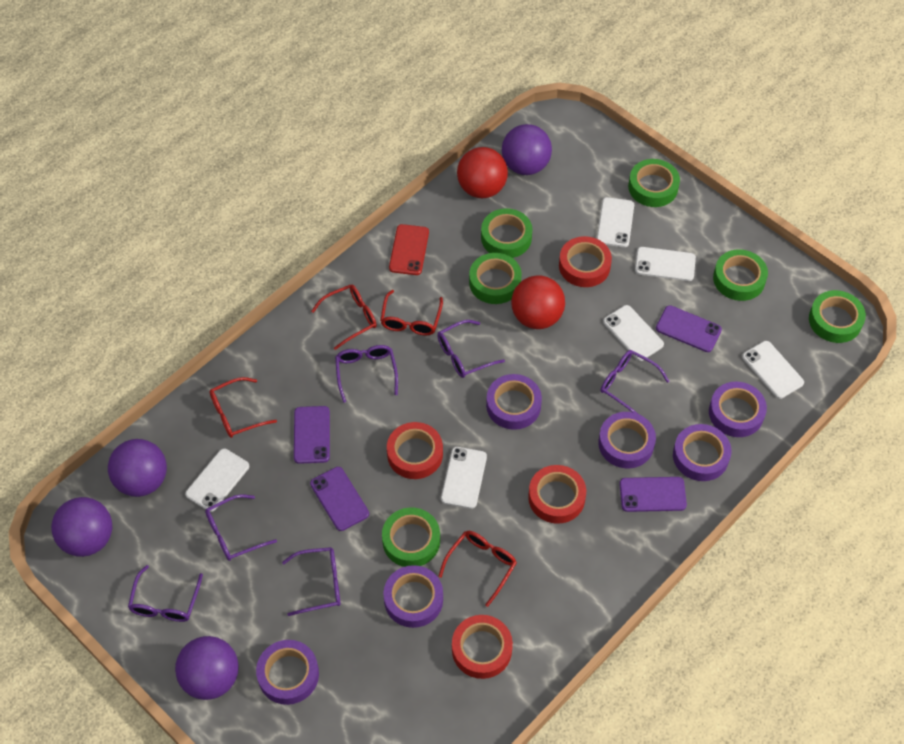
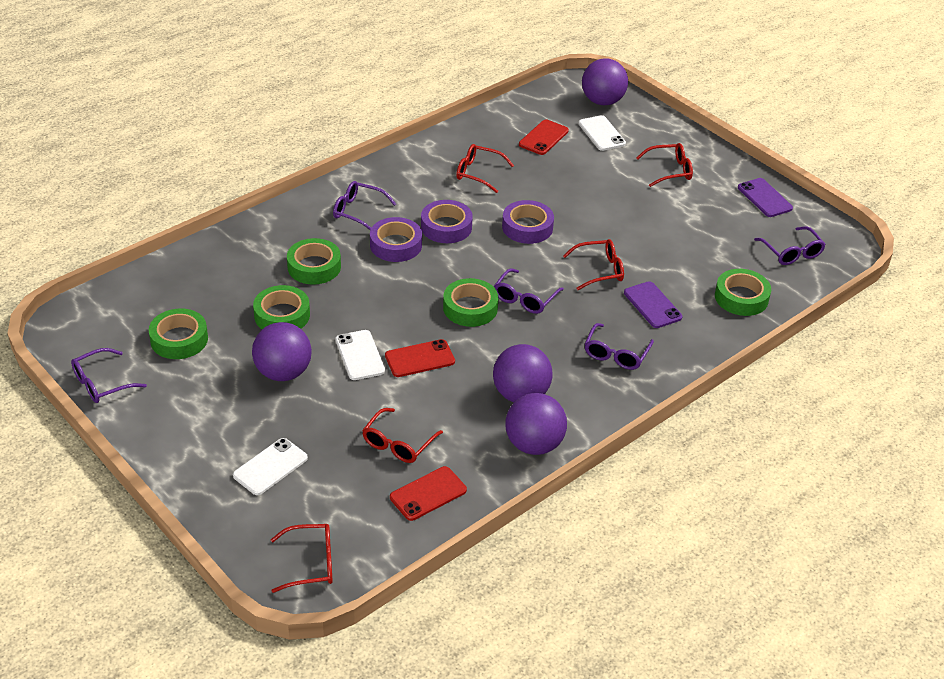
green tape: 6 -> 5
purple glasses: 6 -> 5
purple phone: 4 -> 2
purple tape: 6 -> 3
red ball: 2 -> 0
red glasses: 4 -> 5
red phone: 1 -> 3
red tape: 4 -> 0
white phone: 6 -> 3

